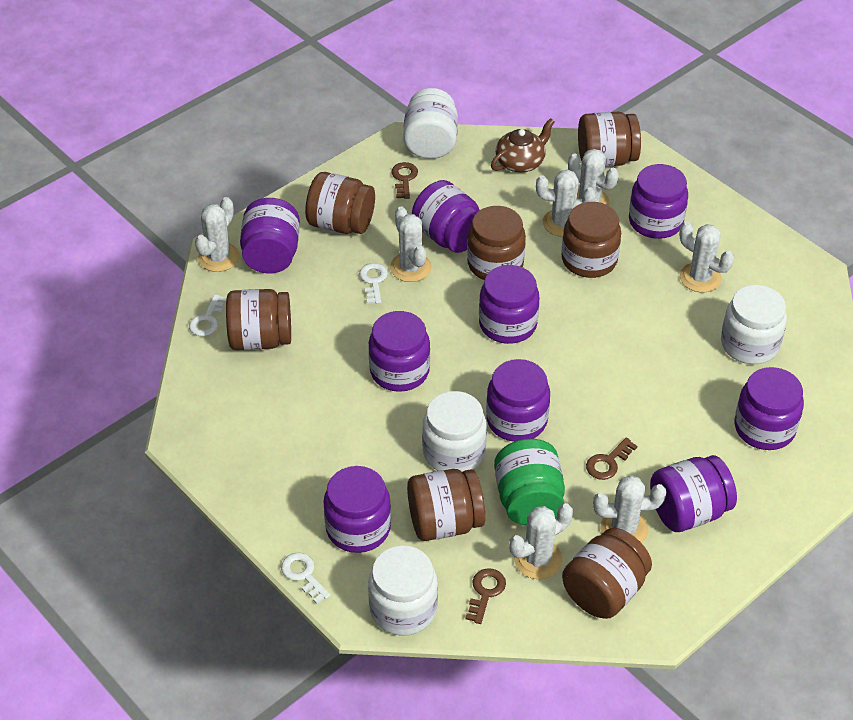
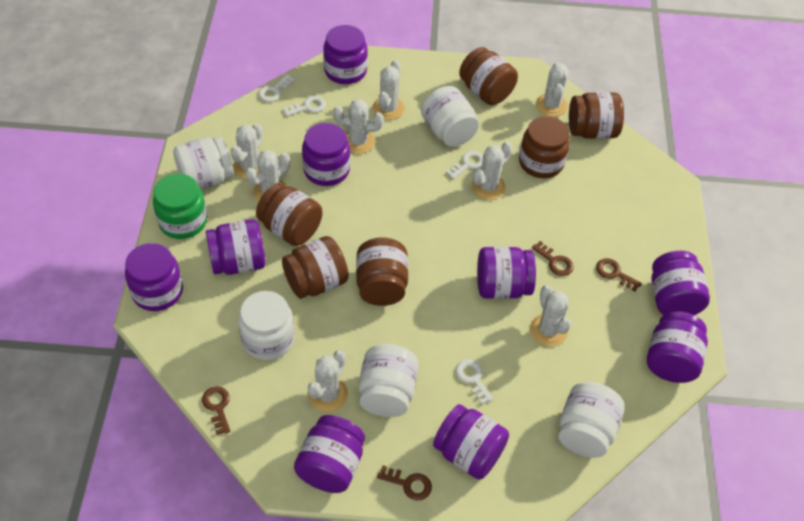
brown jar: 7 -> 6
brown key: 3 -> 4
brown teapot: 1 -> 0
white cactus: 7 -> 8
white jar: 4 -> 5
white key: 3 -> 4

